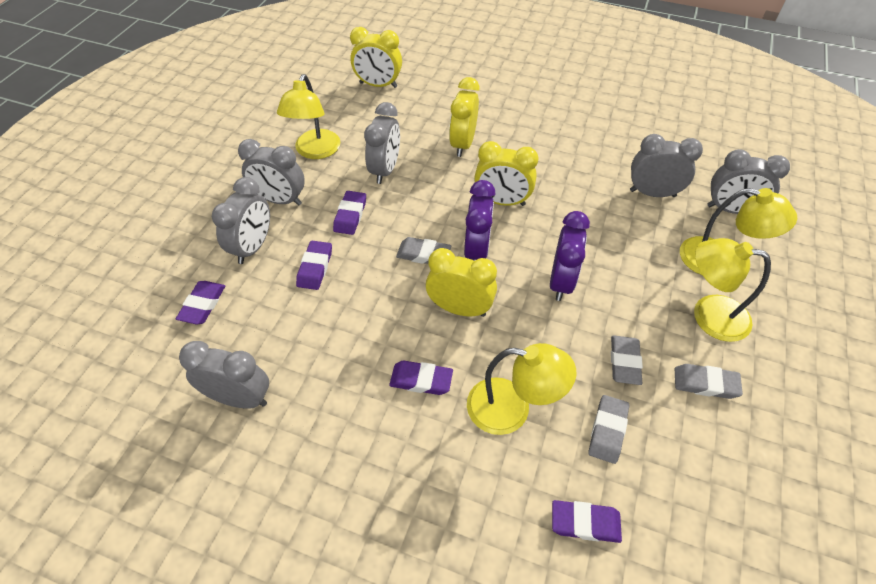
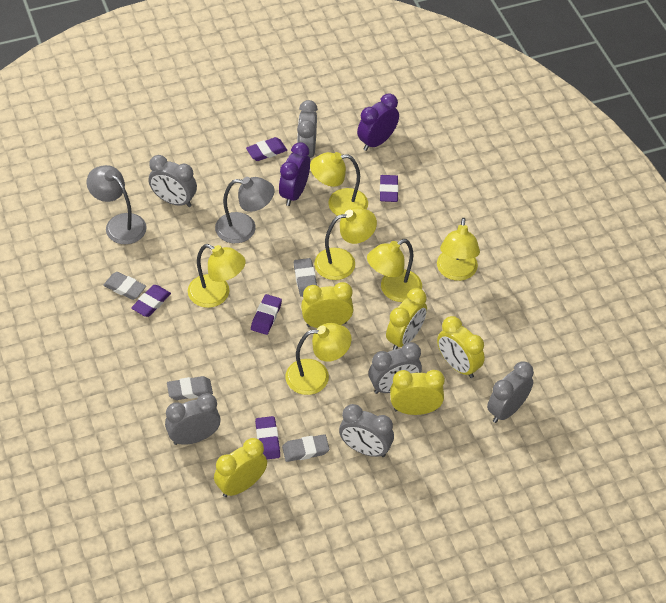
grey lamp: 0 -> 2
yellow clock: 4 -> 5
yellow lamp: 4 -> 6

